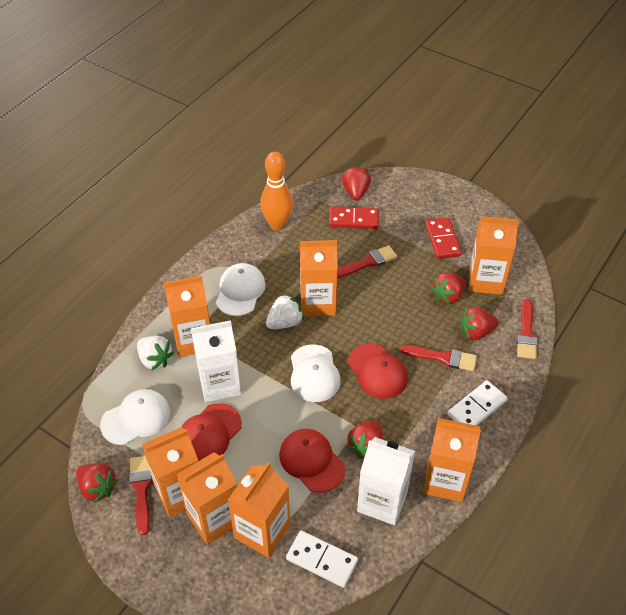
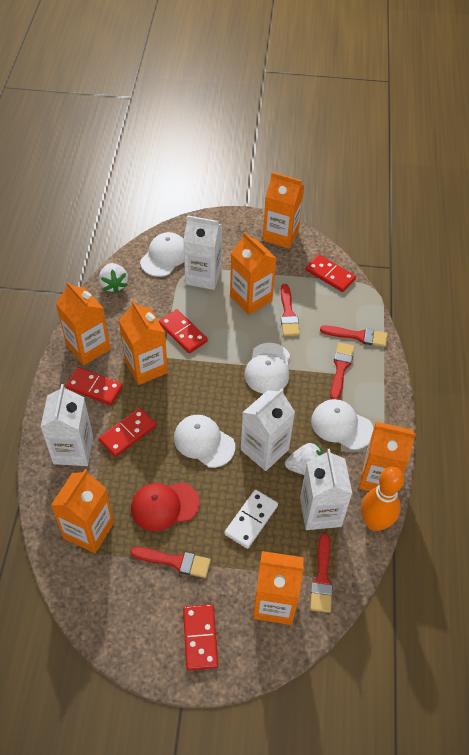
red brush: 4 -> 5
red cap: 3 -> 1
red domino: 2 -> 5
red strawberry: 5 -> 0
white cap: 3 -> 4
white carton: 2 -> 4
white domino: 2 -> 1

